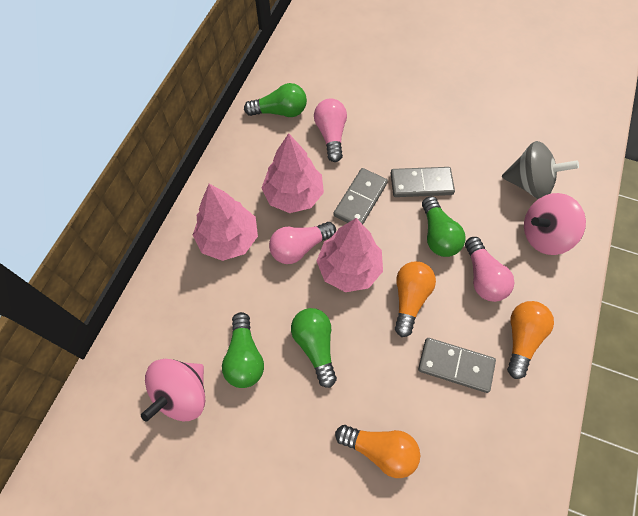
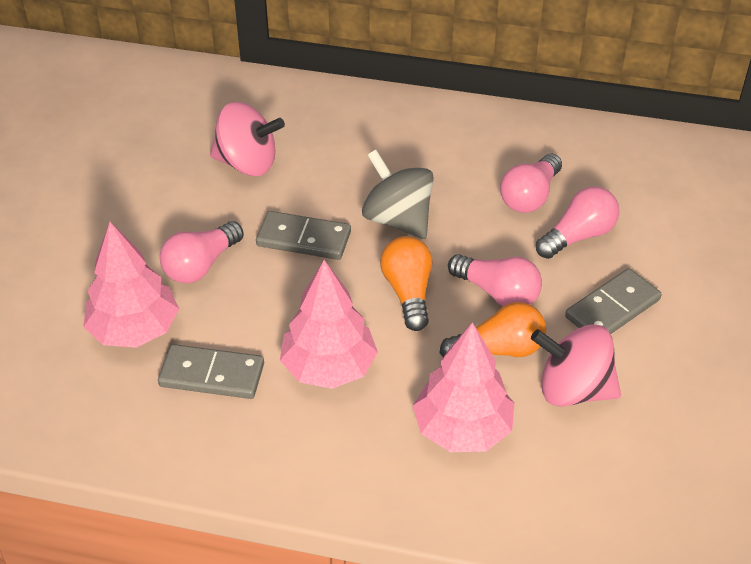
green light bulb: 4 -> 0
orange light bulb: 3 -> 2
pink light bulb: 3 -> 4

